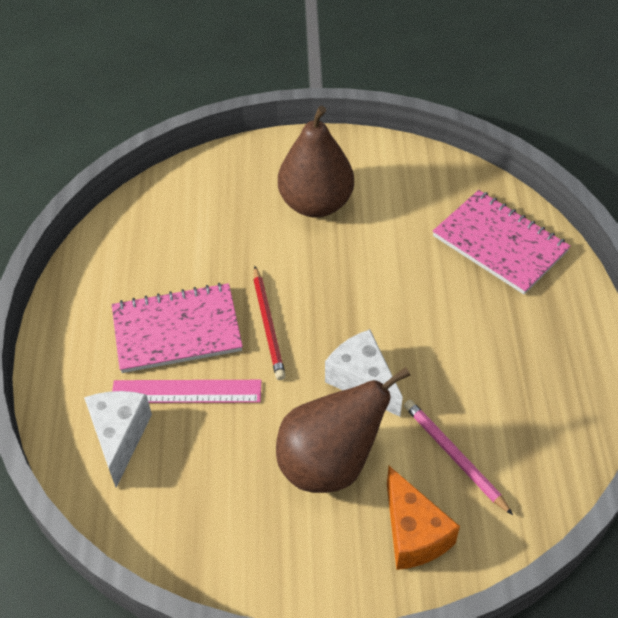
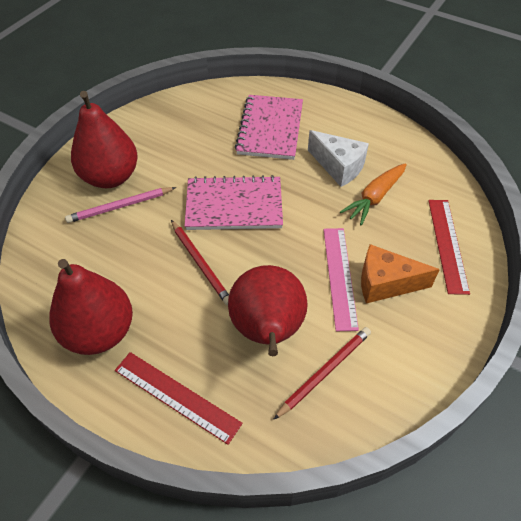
brown pear: 2 -> 0
orange carrot: 0 -> 1
red pear: 0 -> 3
red pencil: 1 -> 2
red ruler: 0 -> 2
white cheese: 2 -> 1

